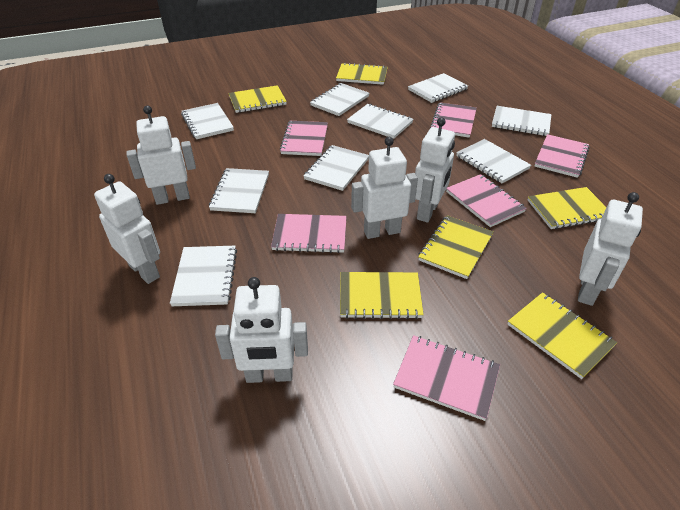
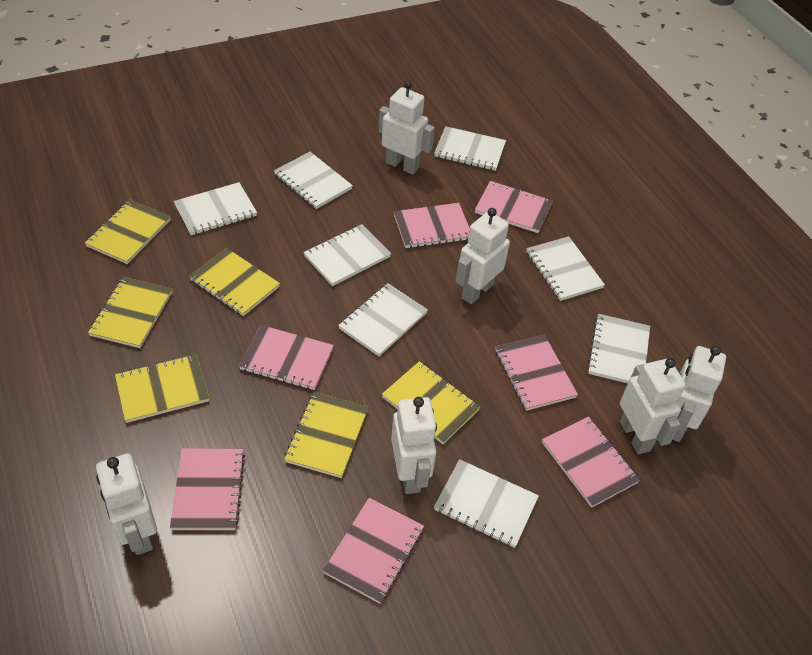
pink notebook: 6 -> 7
white notebook: 9 -> 8

